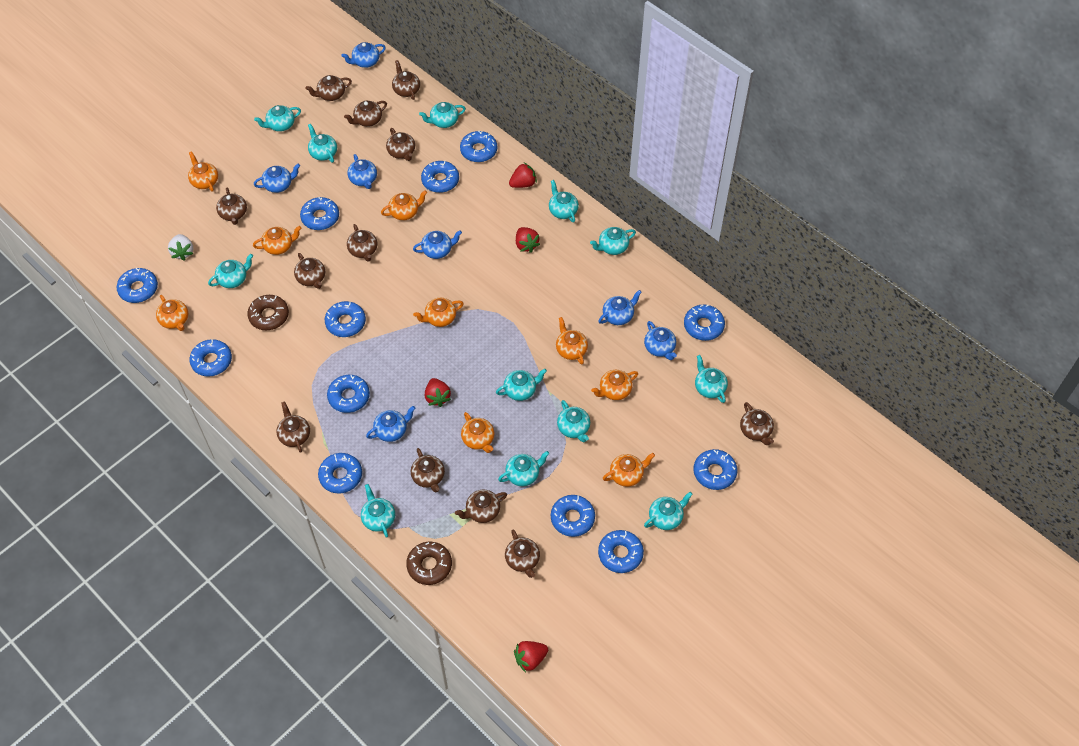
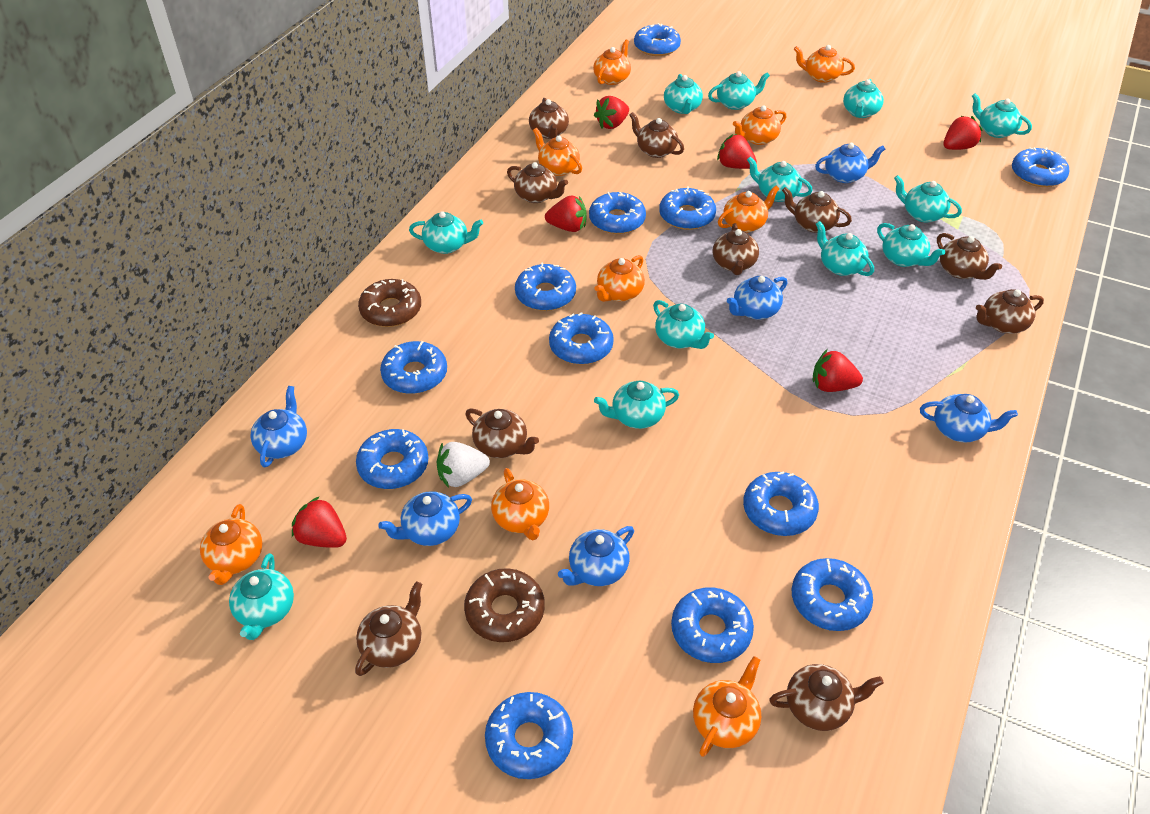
blue teapot: 7 -> 6
brown teapot: 12 -> 10
red strawberry: 4 -> 6

